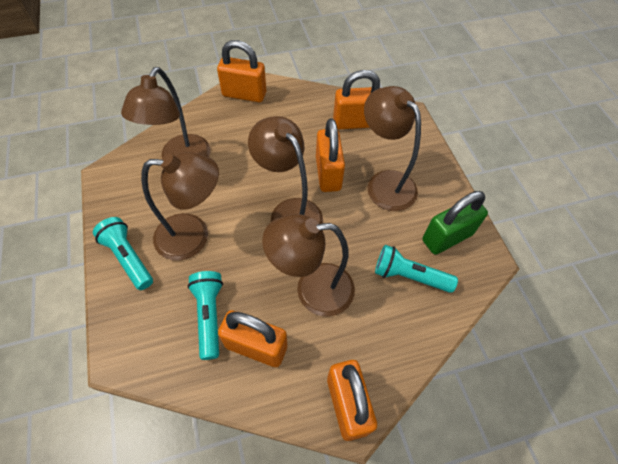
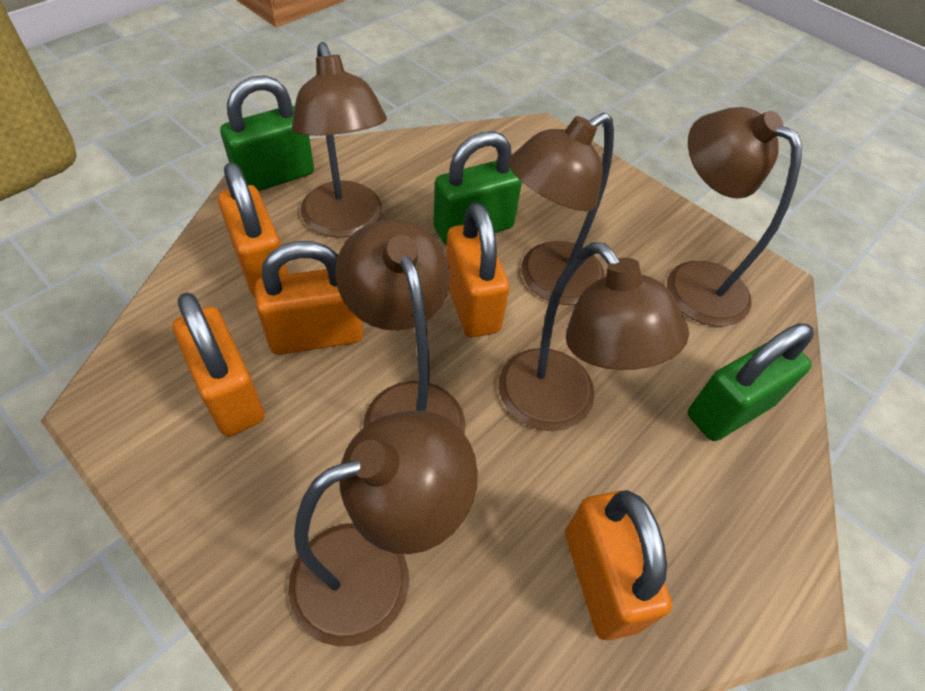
brown lamp: 5 -> 6
green padlock: 1 -> 3
turquoise flashlight: 3 -> 0

